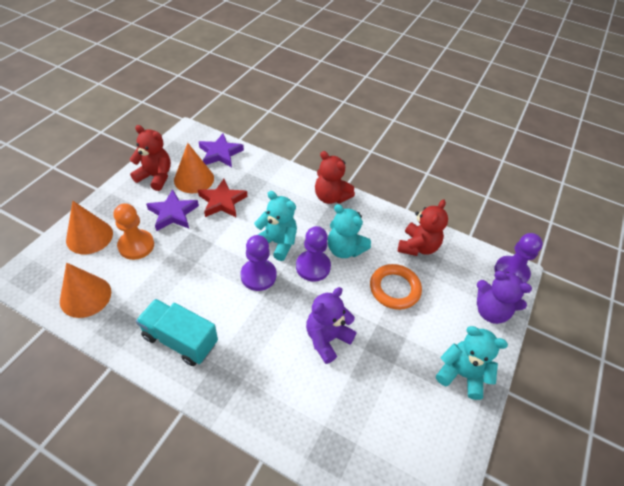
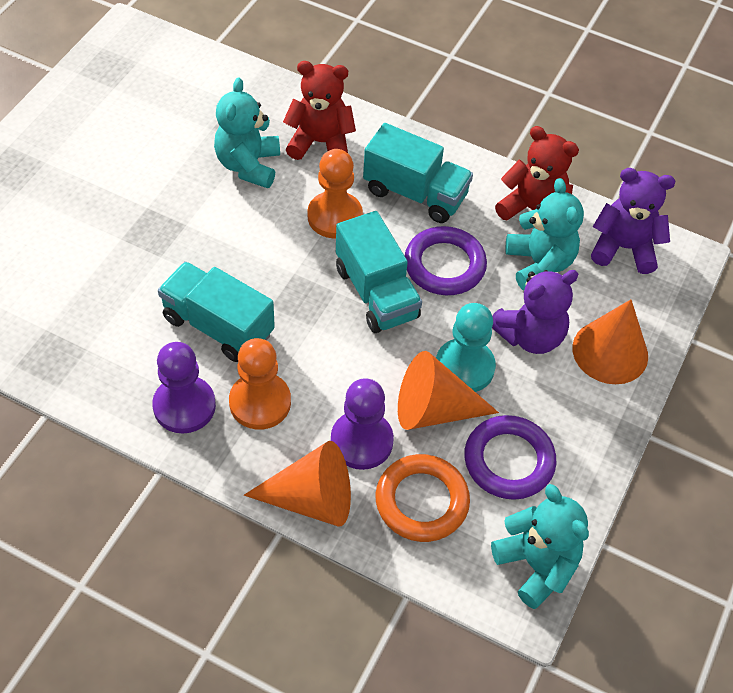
orange pawn: 1 -> 2
purple pawn: 3 -> 2
purple ring: 0 -> 2
purple star: 2 -> 0
red star: 1 -> 0
red teddy bear: 3 -> 2
turquoise pawn: 0 -> 1
turquoise truck: 1 -> 3

